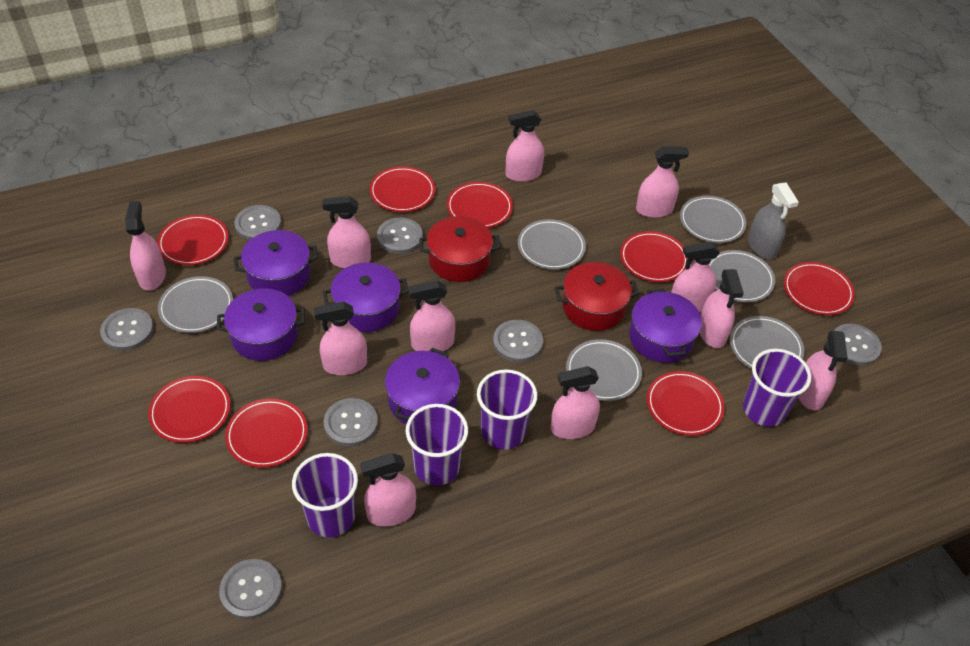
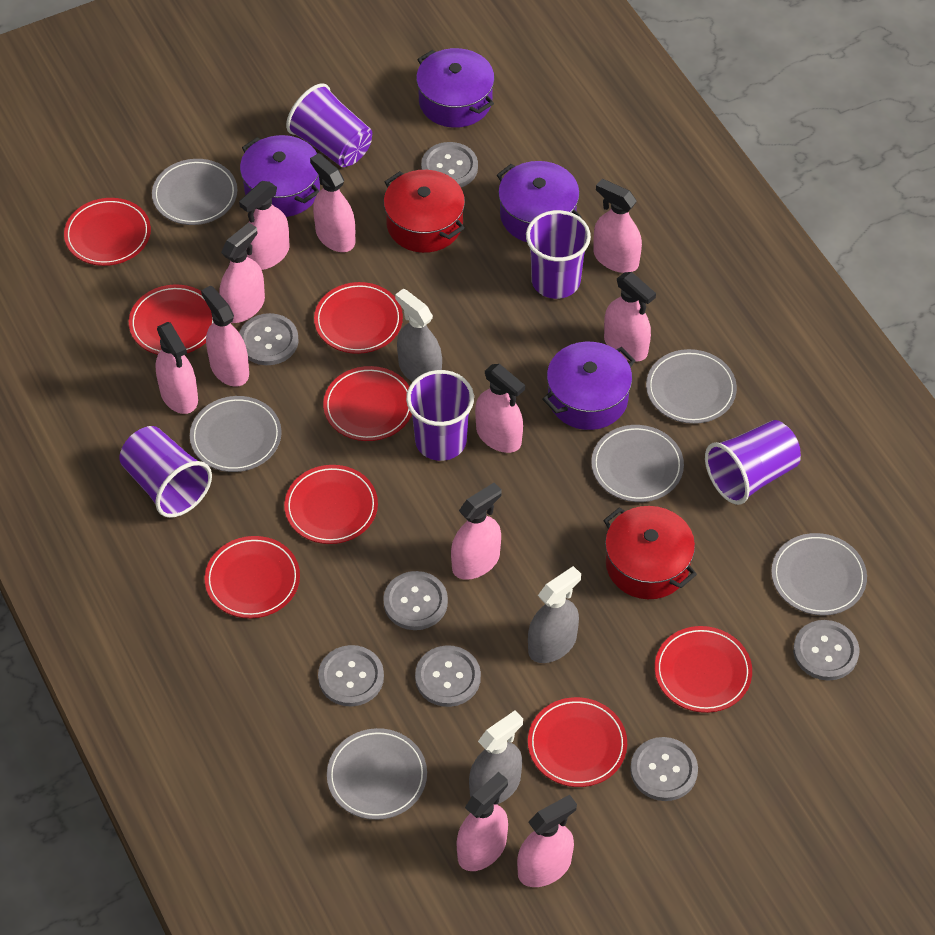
grey spray bottle: 1 -> 3
purple cup: 4 -> 5
purple pot: 5 -> 4

